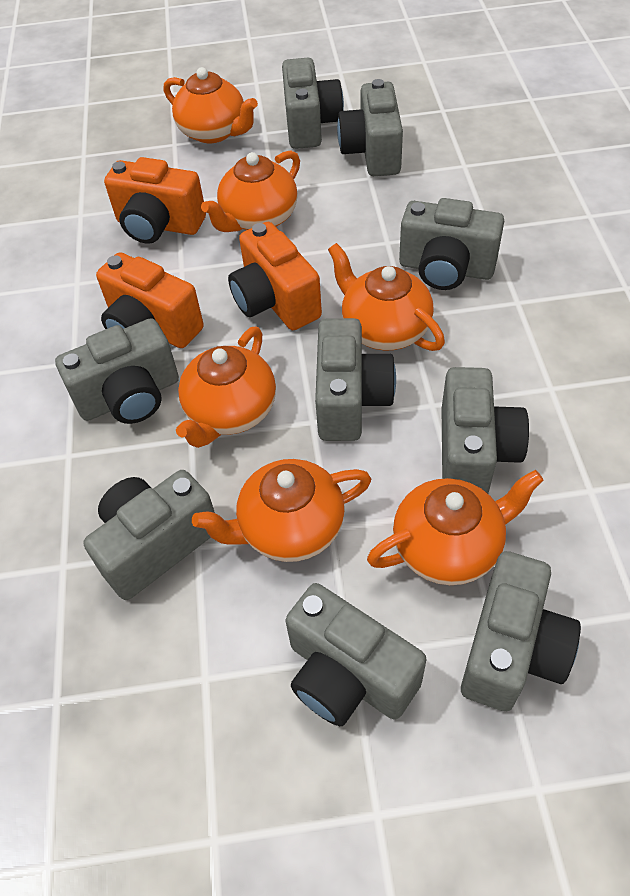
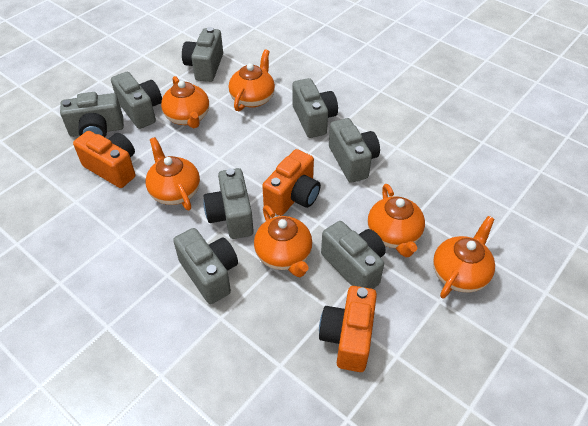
grey camera: 9 -> 8

